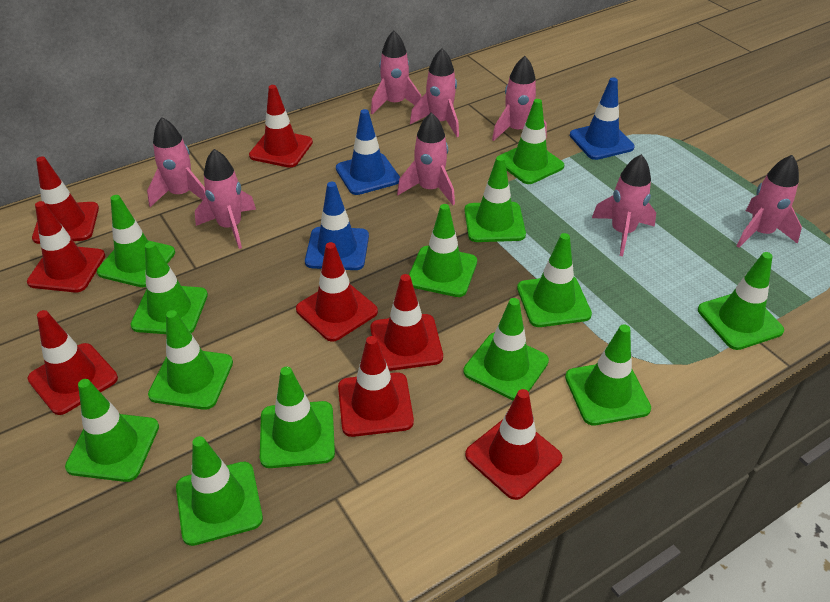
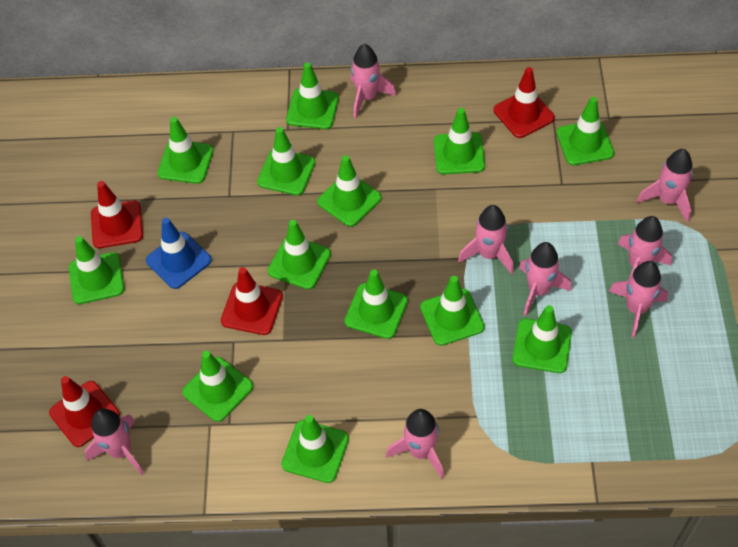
blue traffic cone: 3 -> 1
red traffic cone: 8 -> 4

